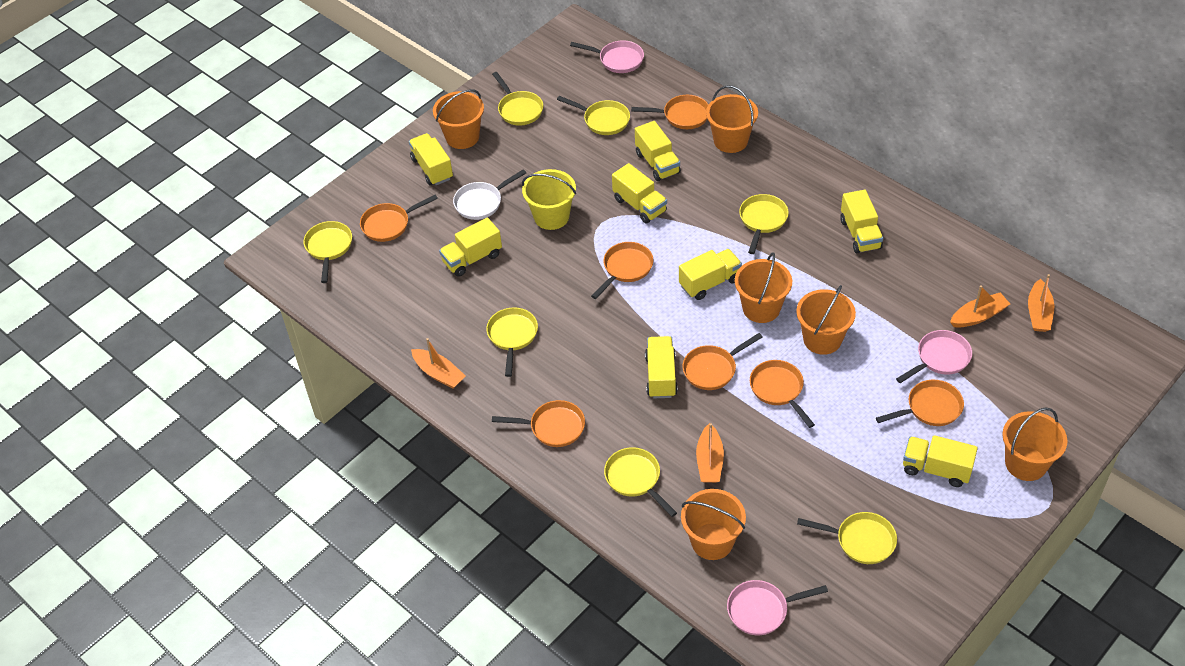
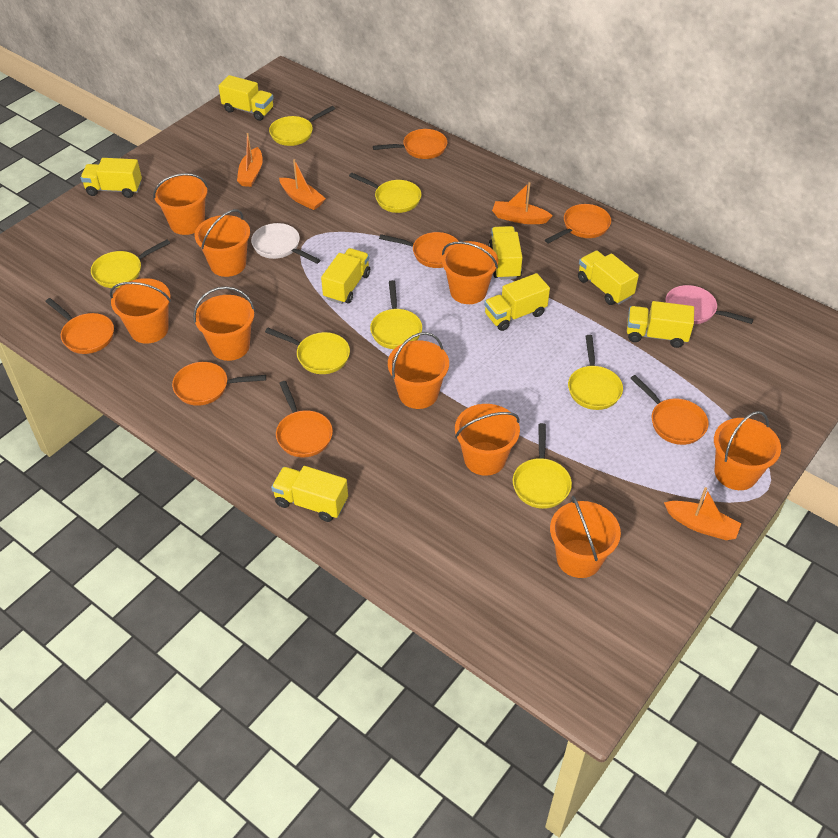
orange bucket: 6 -> 9
pink pan: 3 -> 1
yellow bucket: 1 -> 0

